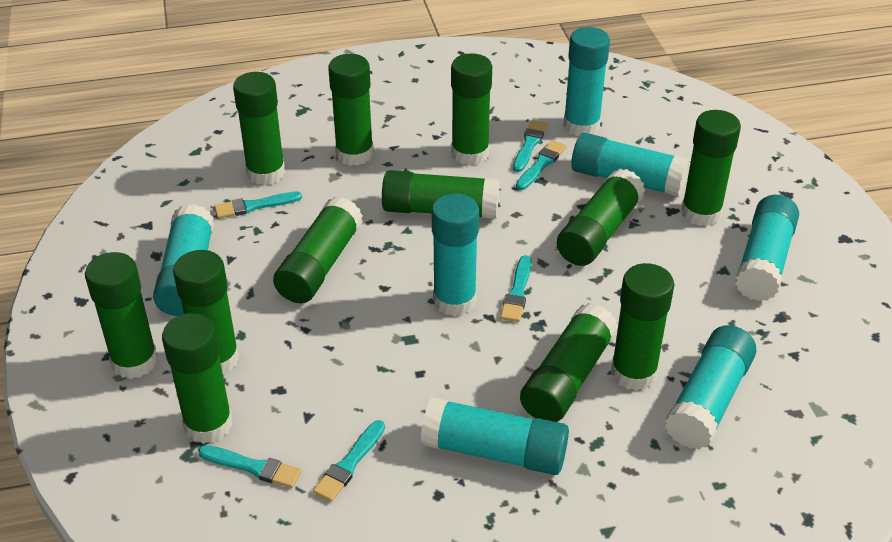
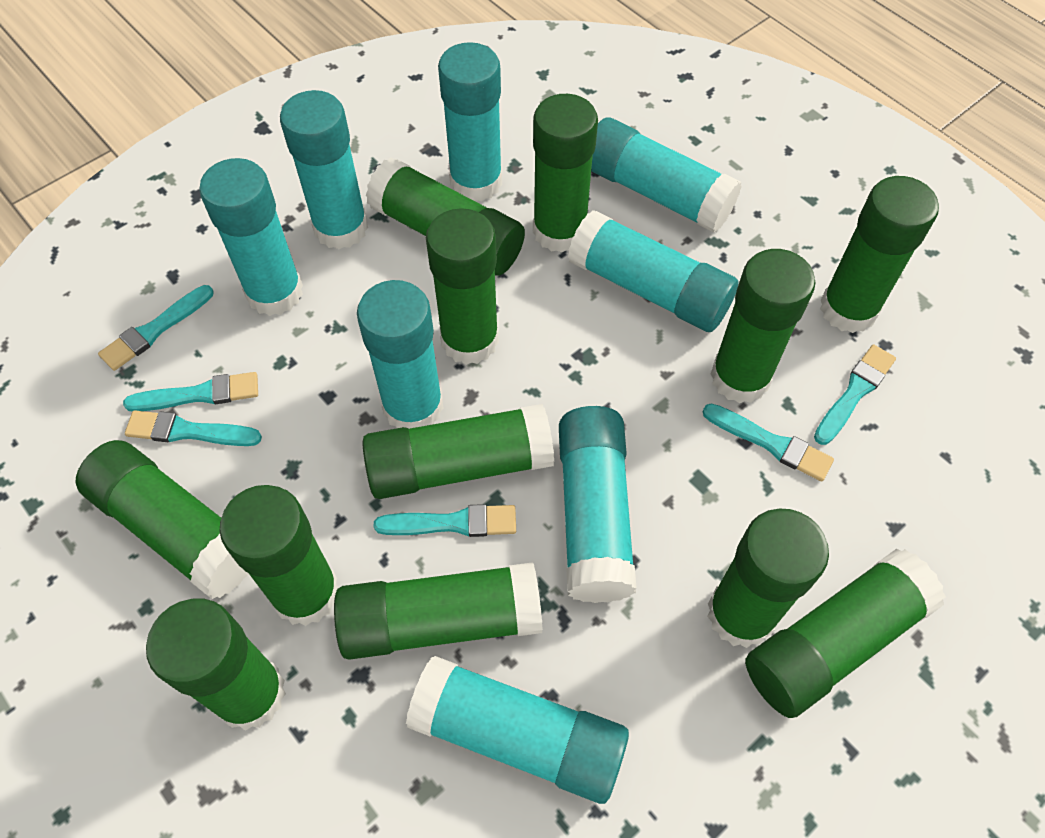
turquoise glue stick: 7 -> 8

